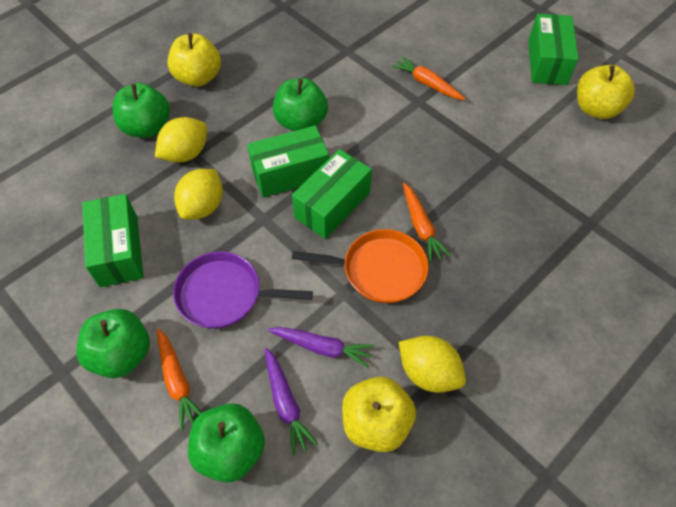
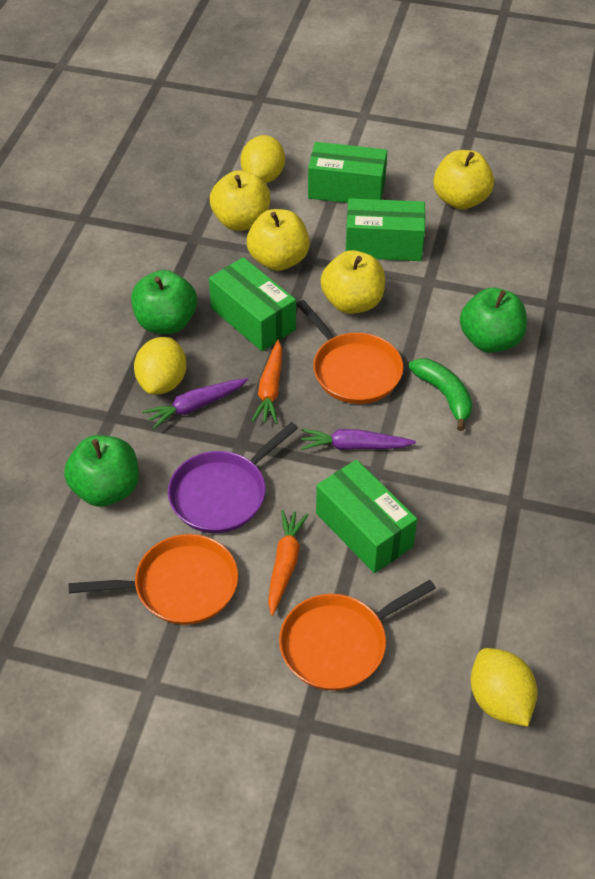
green apple: 4 -> 3
green banana: 0 -> 1
orange carrot: 3 -> 2
orange pan: 1 -> 3
yellow apple: 3 -> 4

